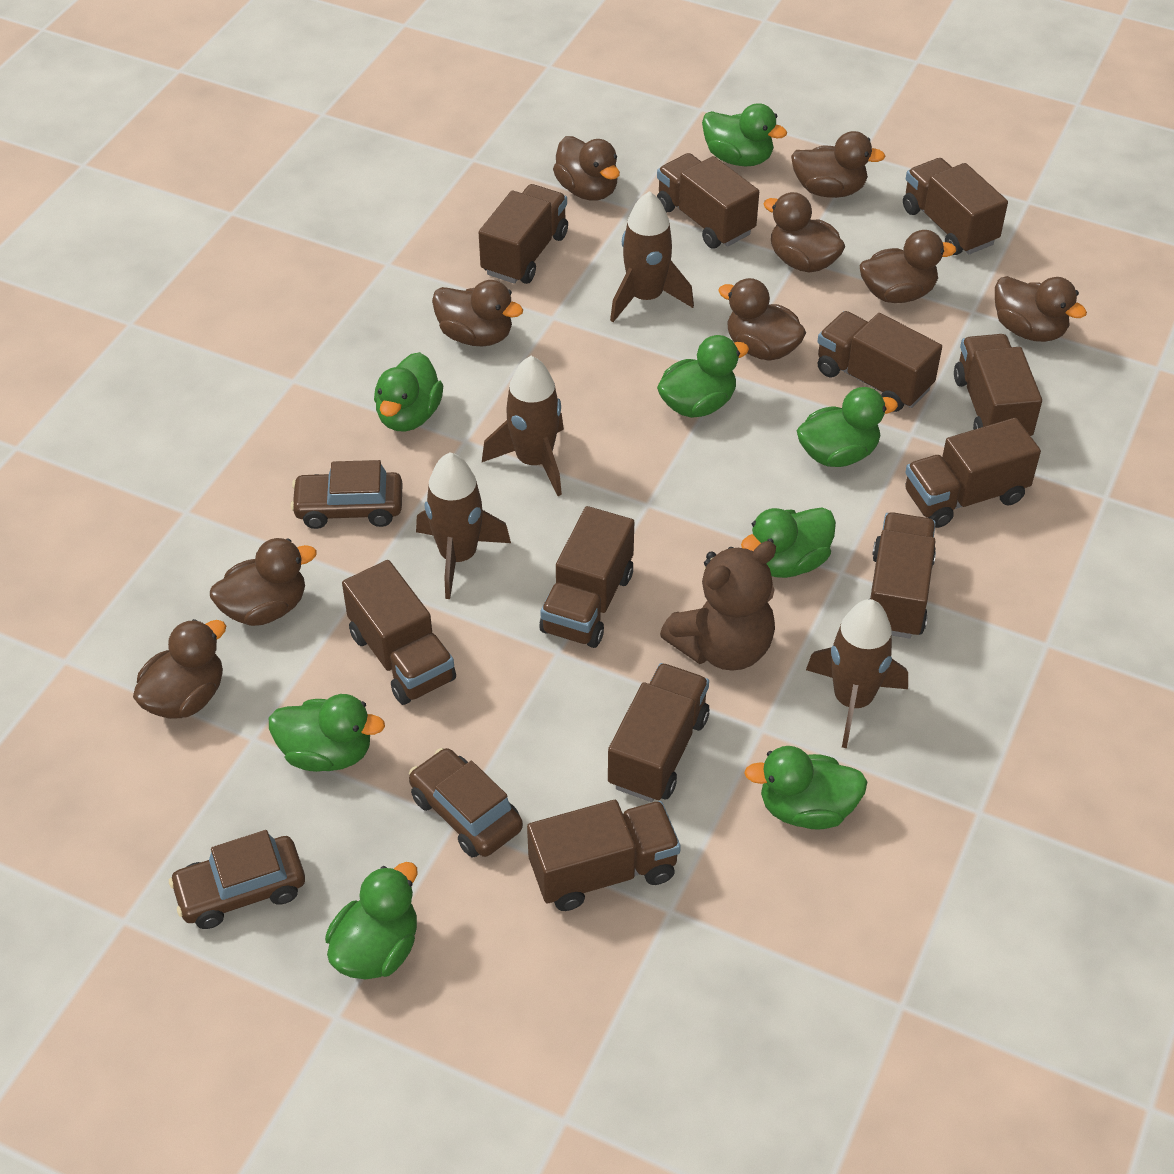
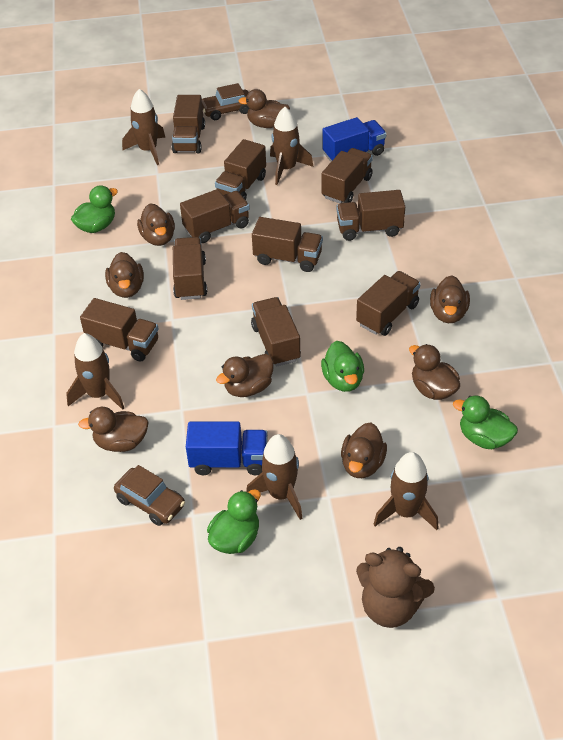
blue truck: 0 -> 2
brown car: 3 -> 2
brown duck: 9 -> 8
brown rocket: 4 -> 5
brown truck: 11 -> 10
green duck: 8 -> 4

